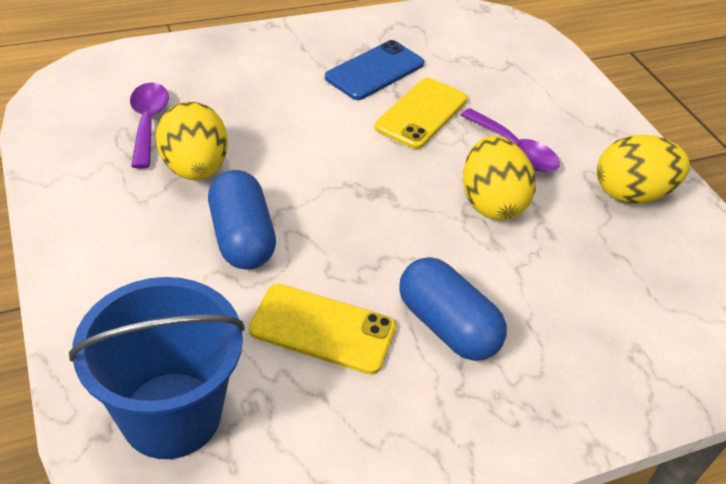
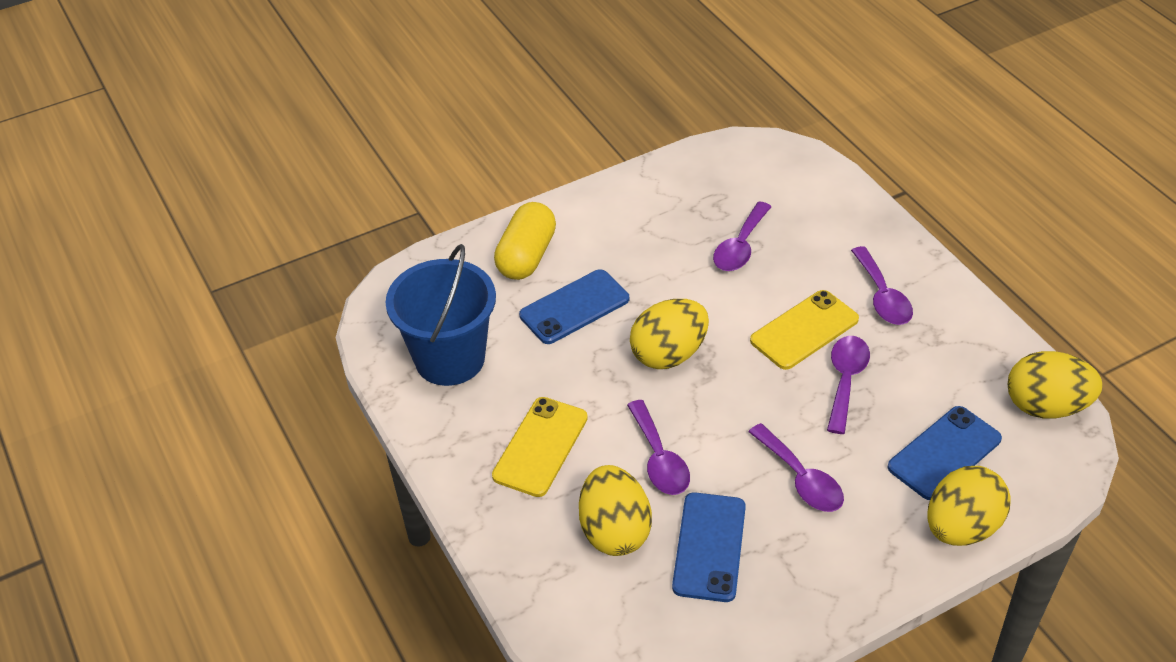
blue capsule: 2 -> 0
blue phone: 1 -> 3
purple spoon: 2 -> 5
yellow capsule: 0 -> 1
yellow egg: 3 -> 4

